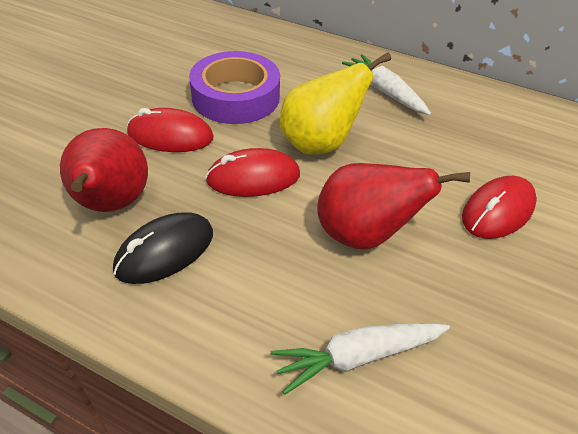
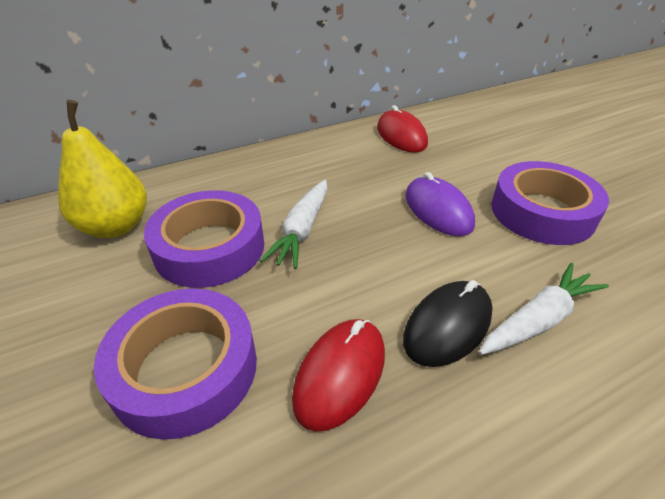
purple mouse: 0 -> 1
purple tape: 1 -> 3
red mouse: 3 -> 2
red pear: 2 -> 0

